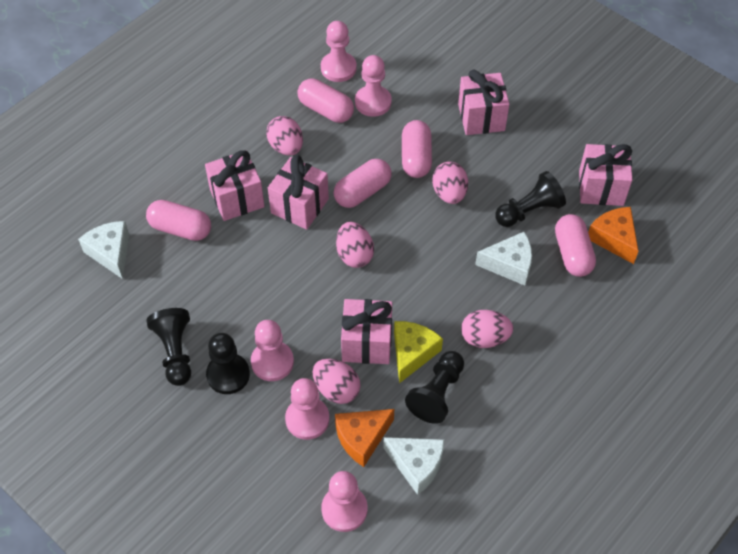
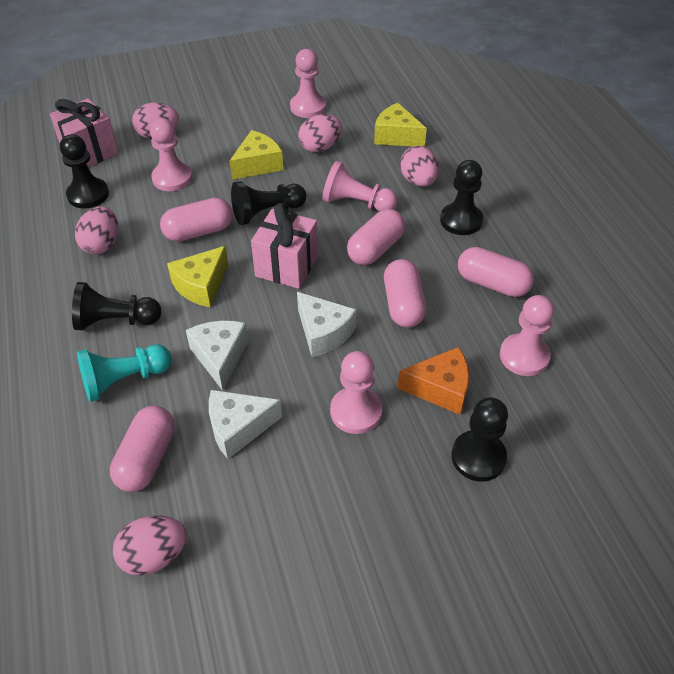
black pawn: 4 -> 5
orange cheese: 2 -> 1
pink gift: 5 -> 2
turquoise pawn: 0 -> 1
yellow cheese: 1 -> 3

